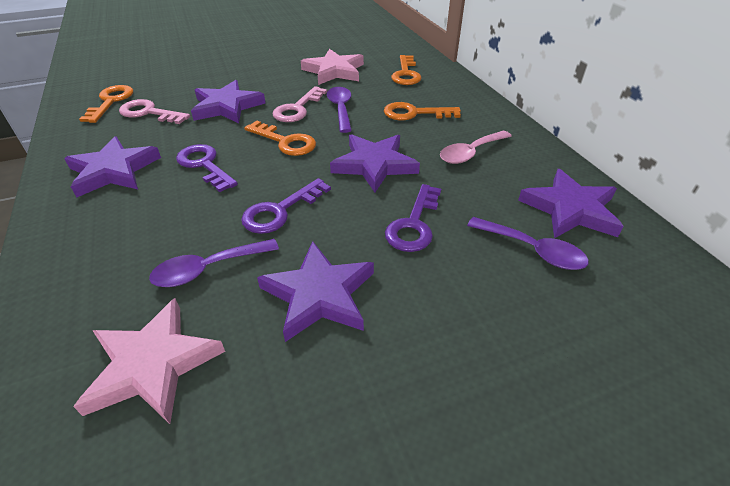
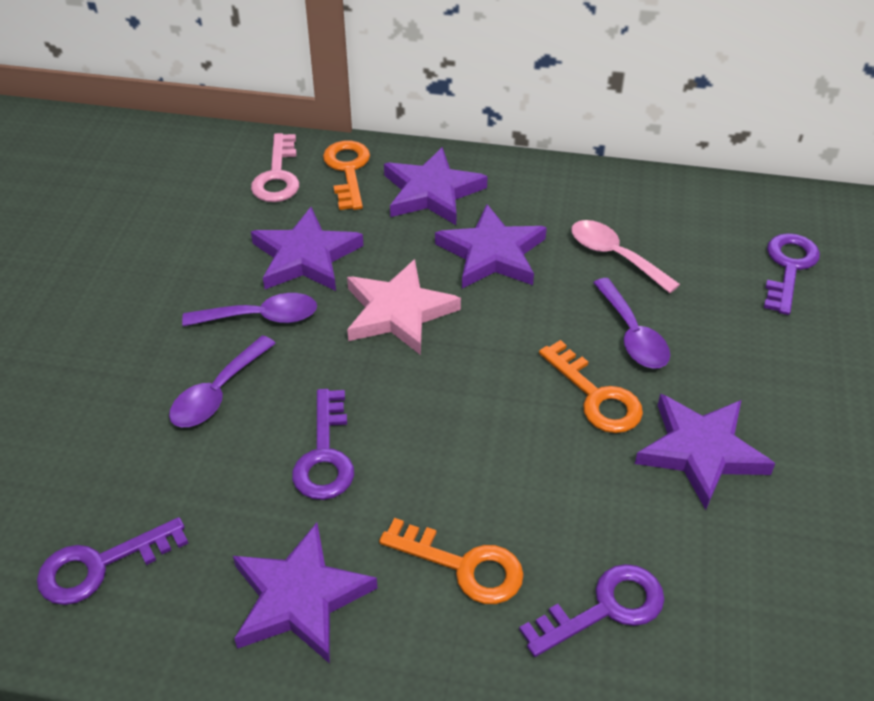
orange key: 4 -> 3
pink key: 2 -> 1
pink star: 2 -> 1
purple key: 3 -> 4

